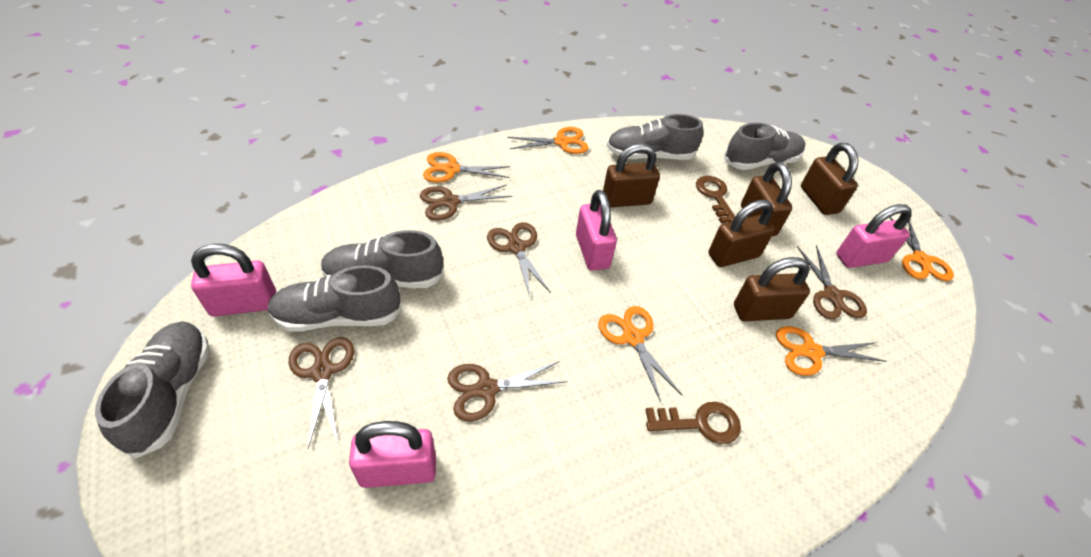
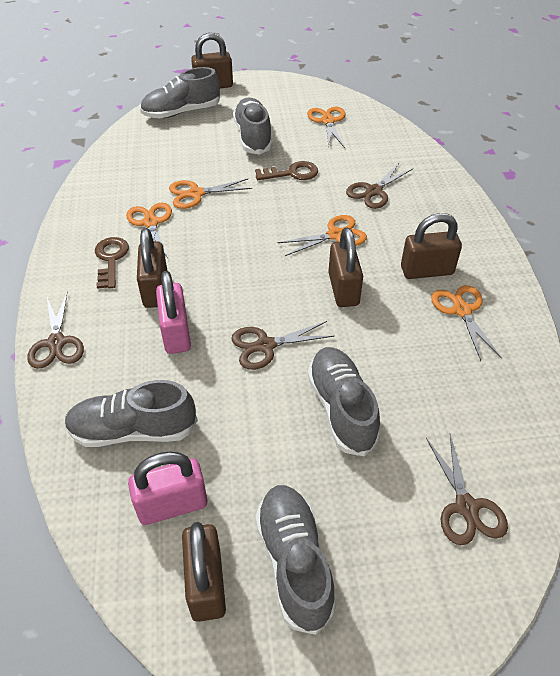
brown scissors: 5 -> 4
pink padlock: 4 -> 2

